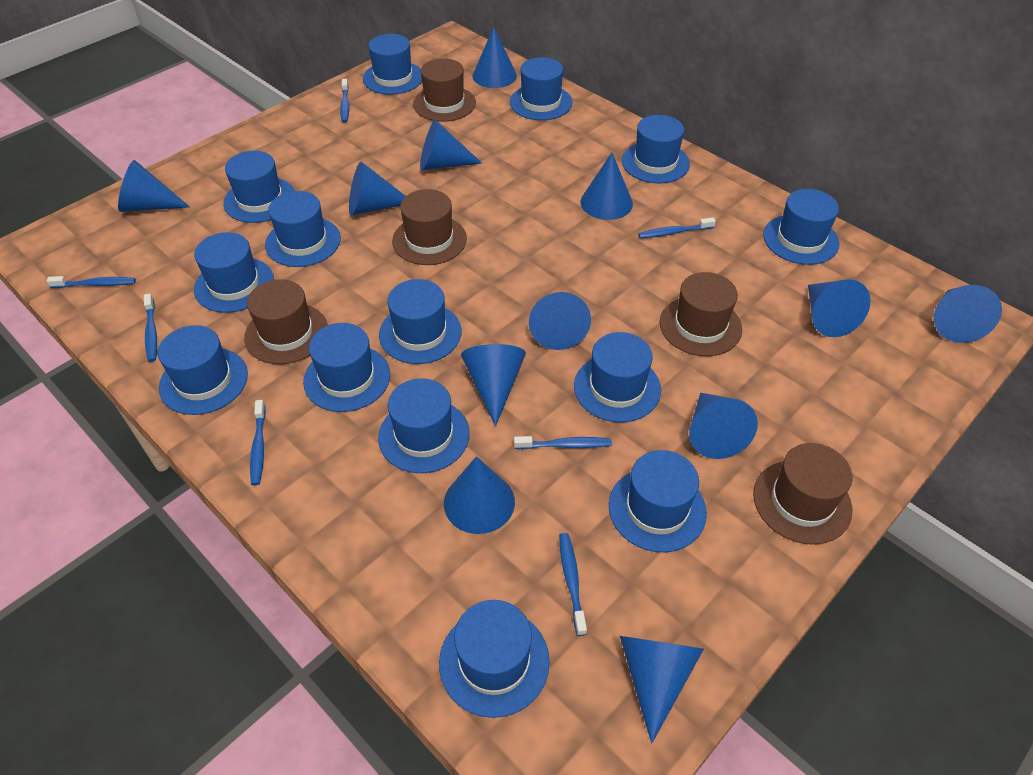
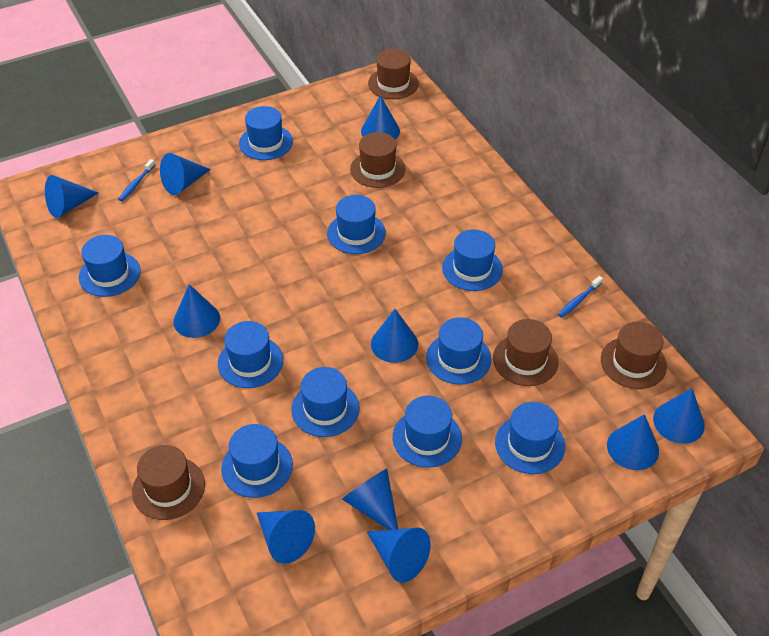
blue cone: 12 -> 10
blue hat: 14 -> 10
blue toothbrush: 7 -> 2

